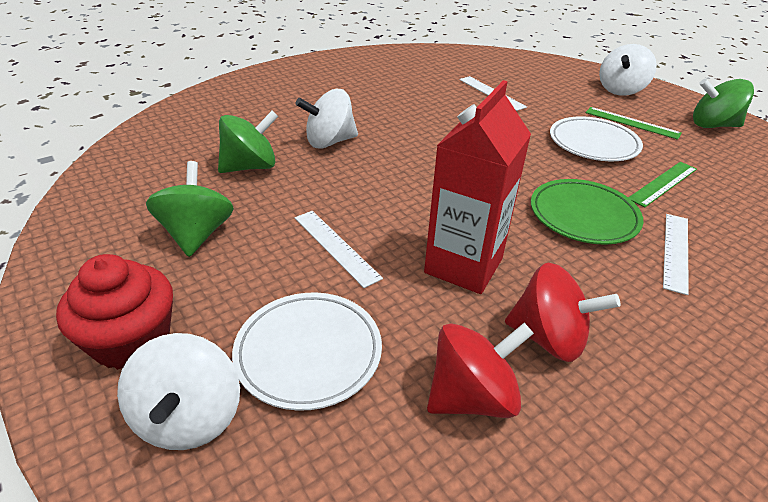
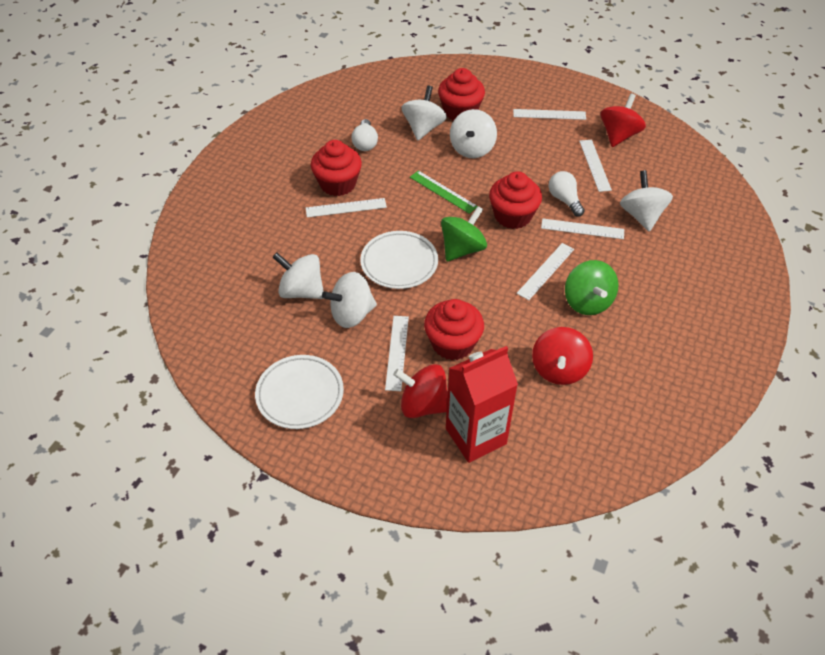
green plate: 1 -> 0
green ruler: 2 -> 1
green spinning top: 3 -> 2
red cupcake: 1 -> 4
red spinning top: 2 -> 3
white light bulb: 0 -> 2
white ruler: 3 -> 6
white spinning top: 3 -> 5

